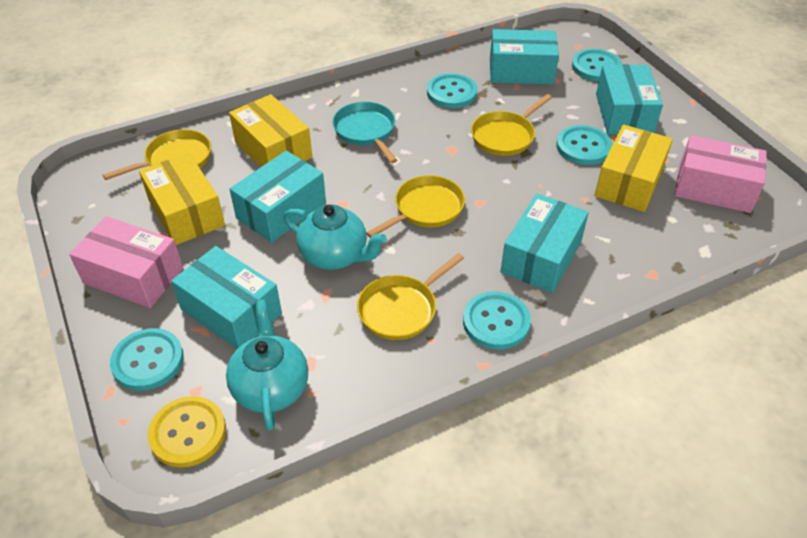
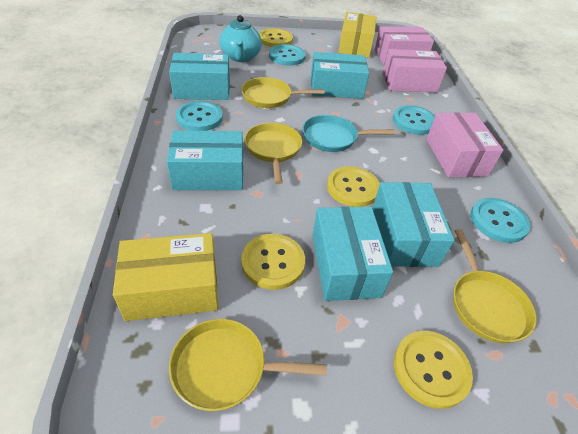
pink box: 2 -> 3
turquoise button: 5 -> 4
turquoise teapot: 2 -> 1
yellow box: 3 -> 2
yellow button: 1 -> 4

